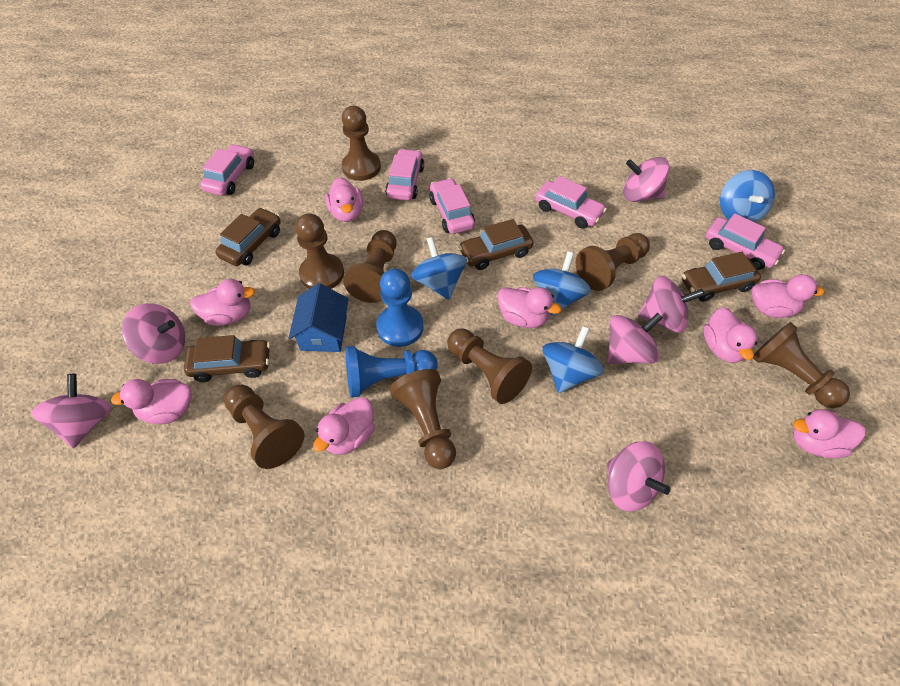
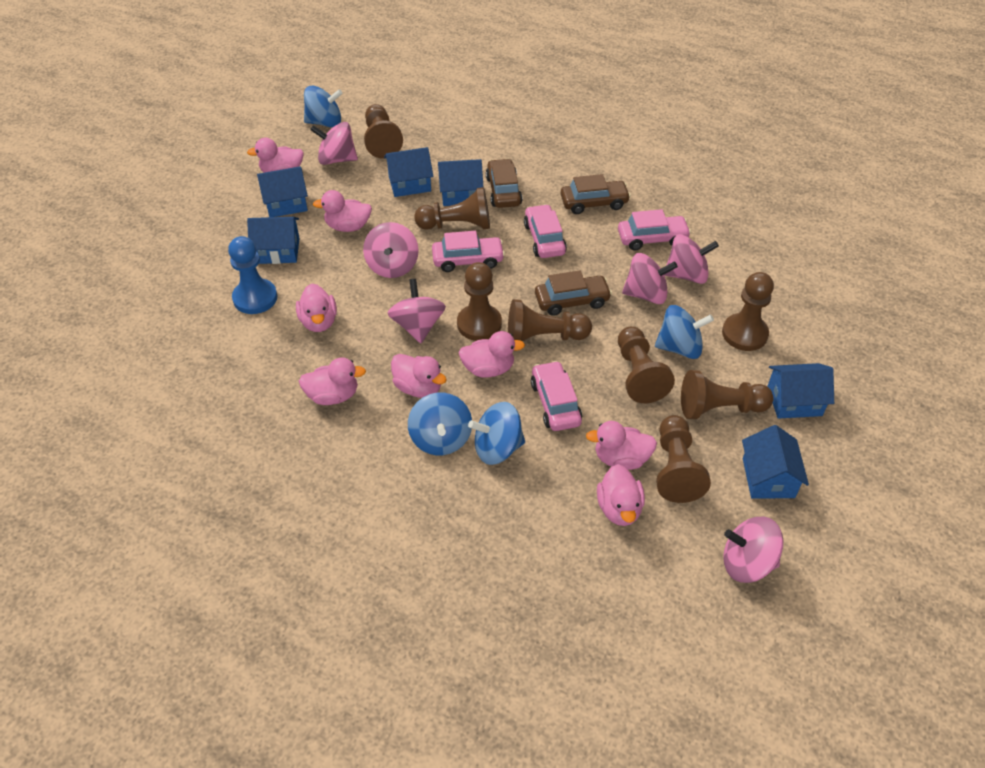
blue house: 1 -> 6
blue pawn: 2 -> 1
brown car: 4 -> 3
pink car: 5 -> 4

